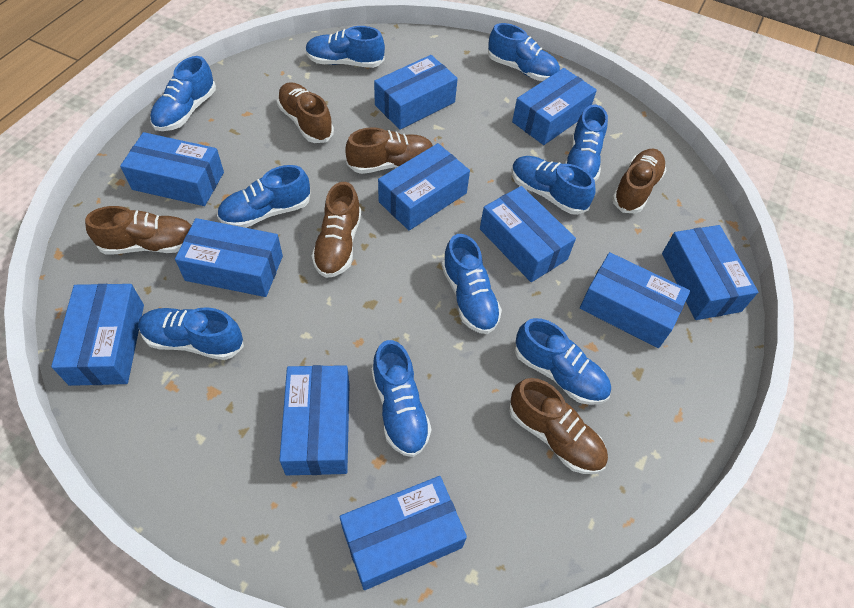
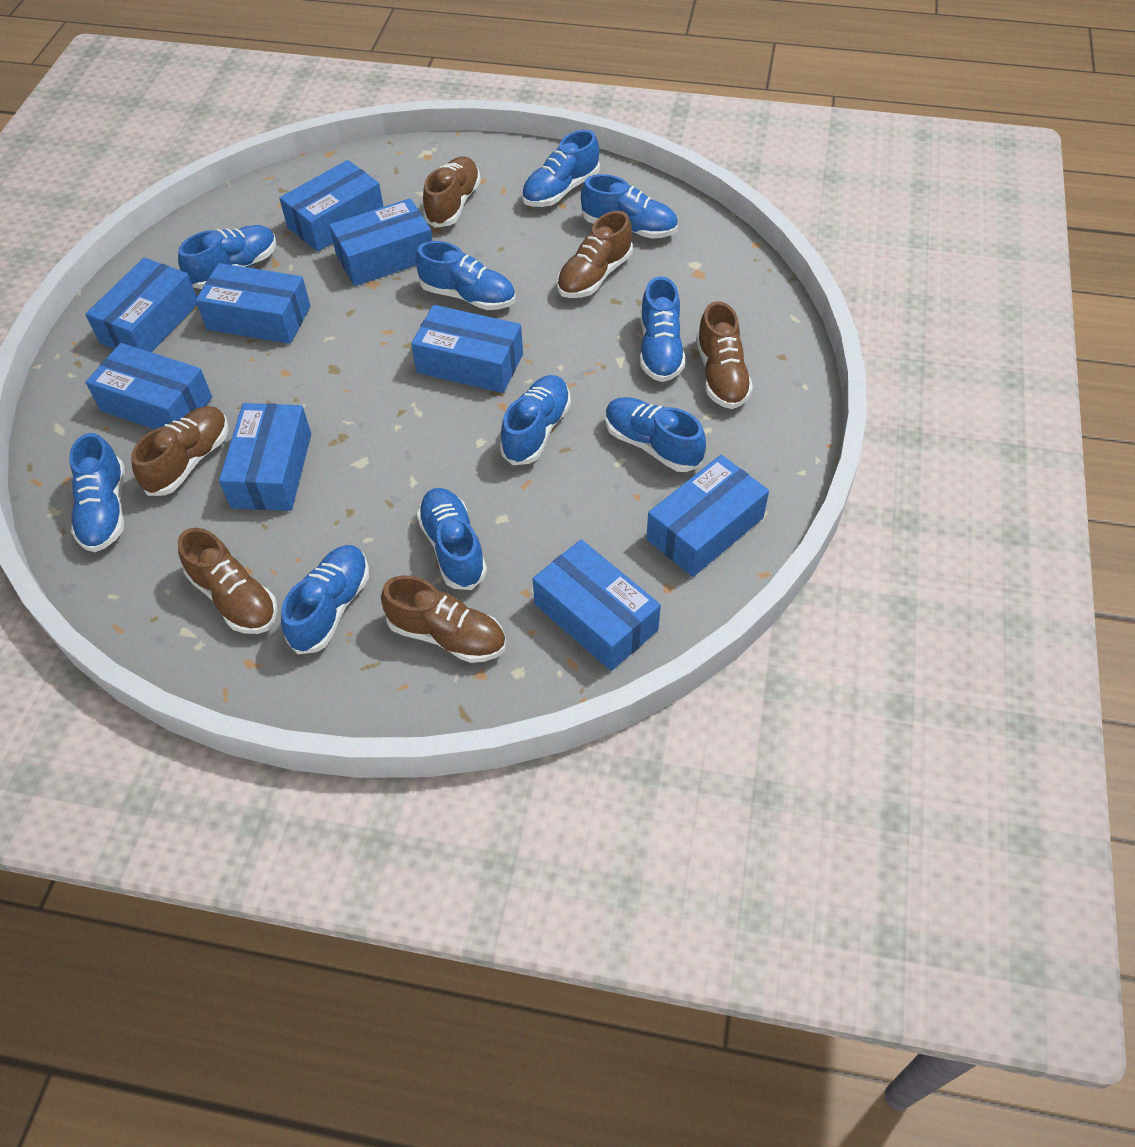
blue box: 11 -> 9

